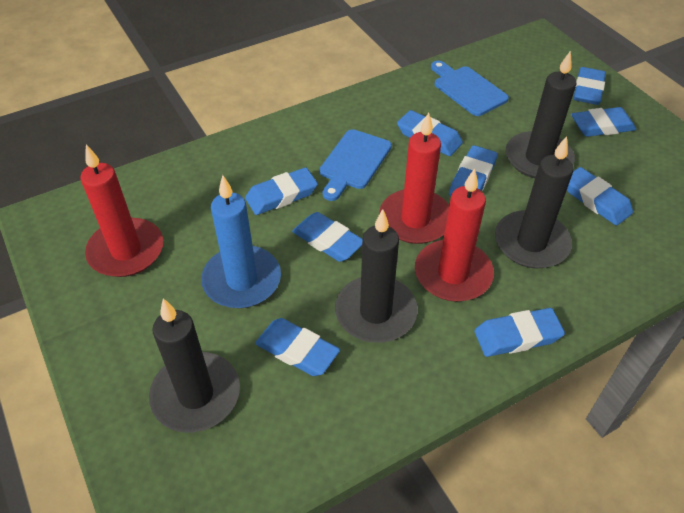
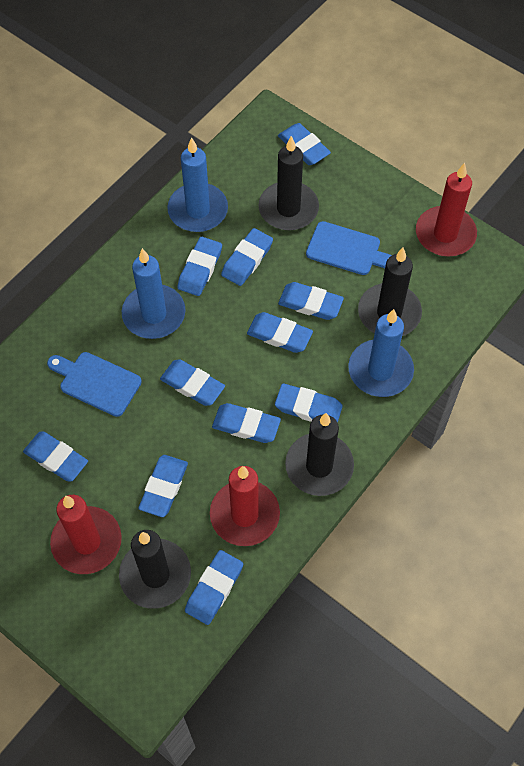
blue candle: 1 -> 3
blue eraser: 9 -> 11

